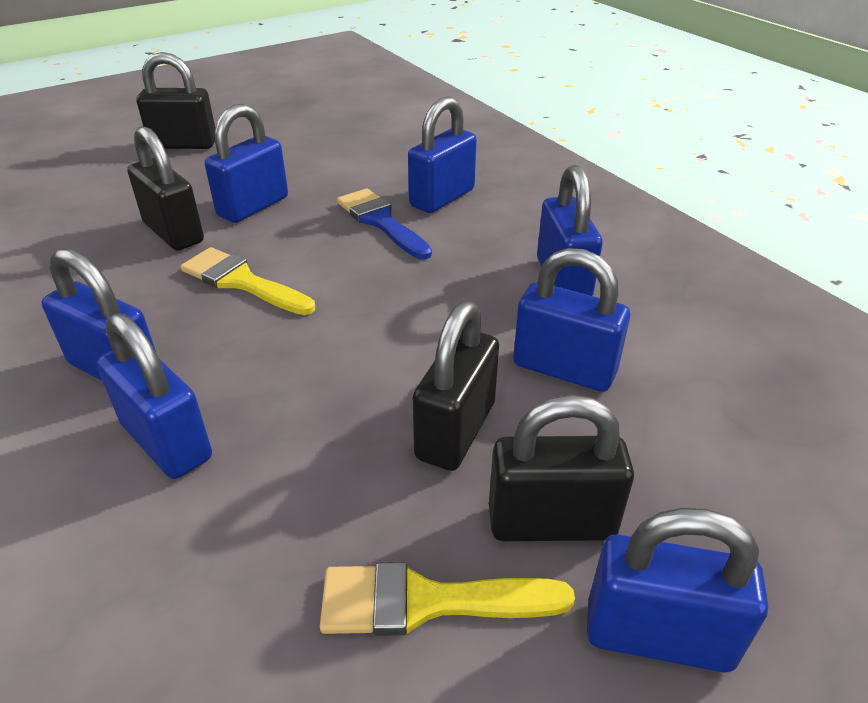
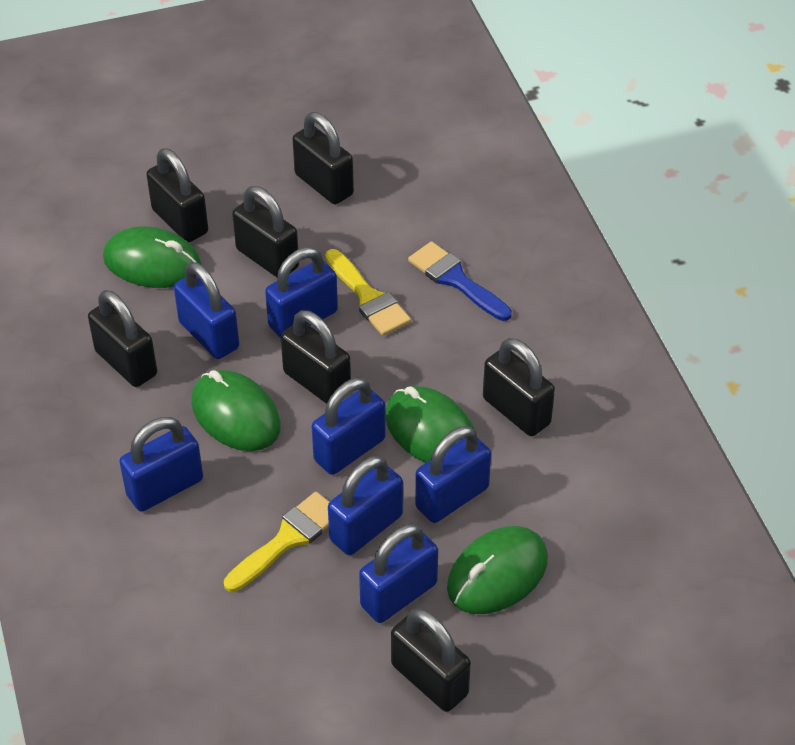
black padlock: 4 -> 7
green mouse: 0 -> 4

